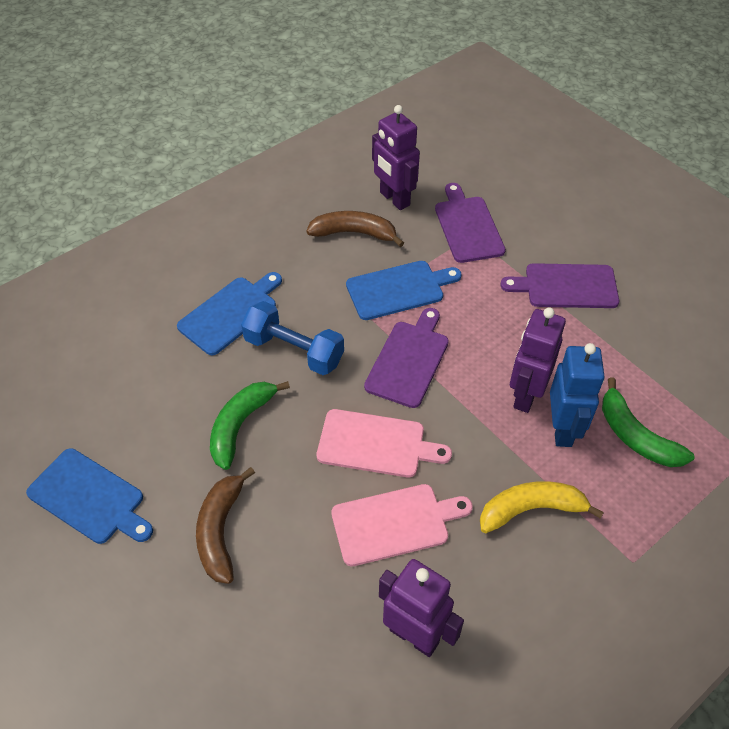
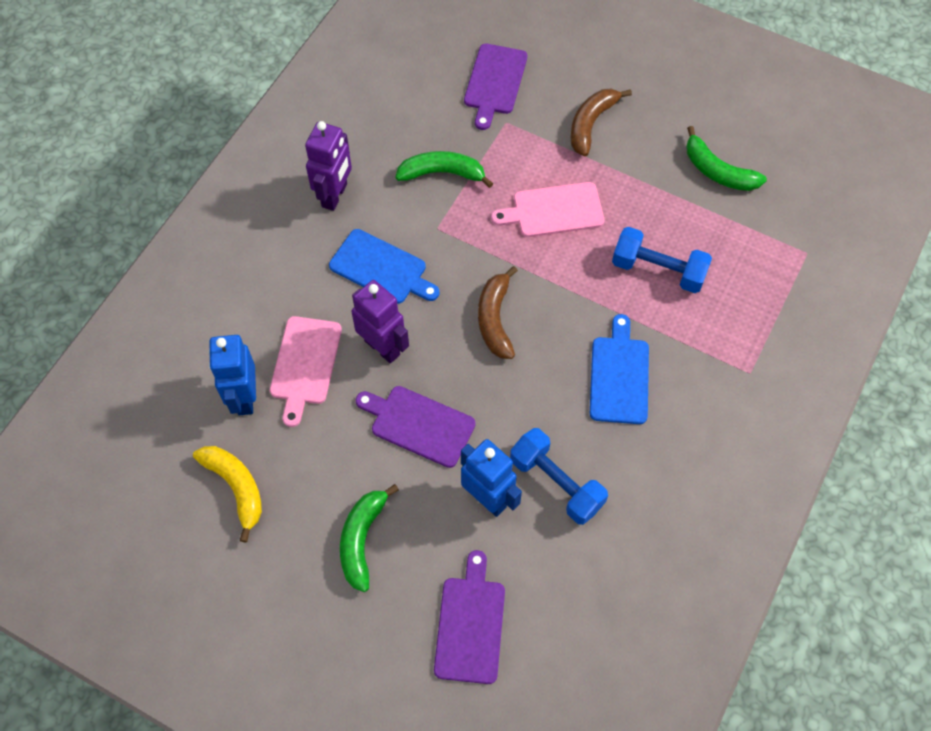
blue cutting board: 3 -> 2
blue dumbbell: 1 -> 2
blue robot: 1 -> 2
green banana: 2 -> 3
purple robot: 3 -> 2

